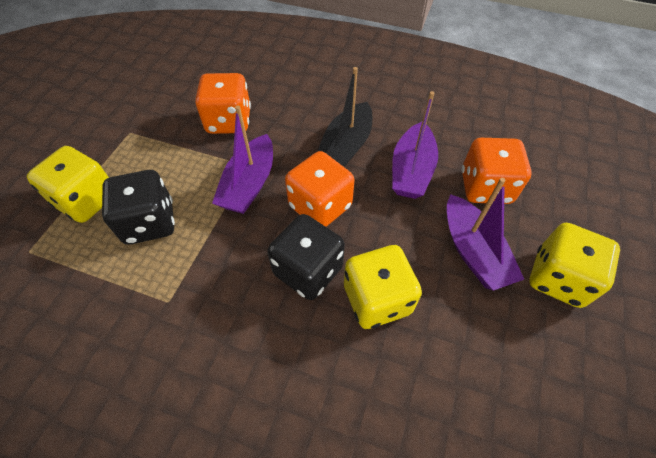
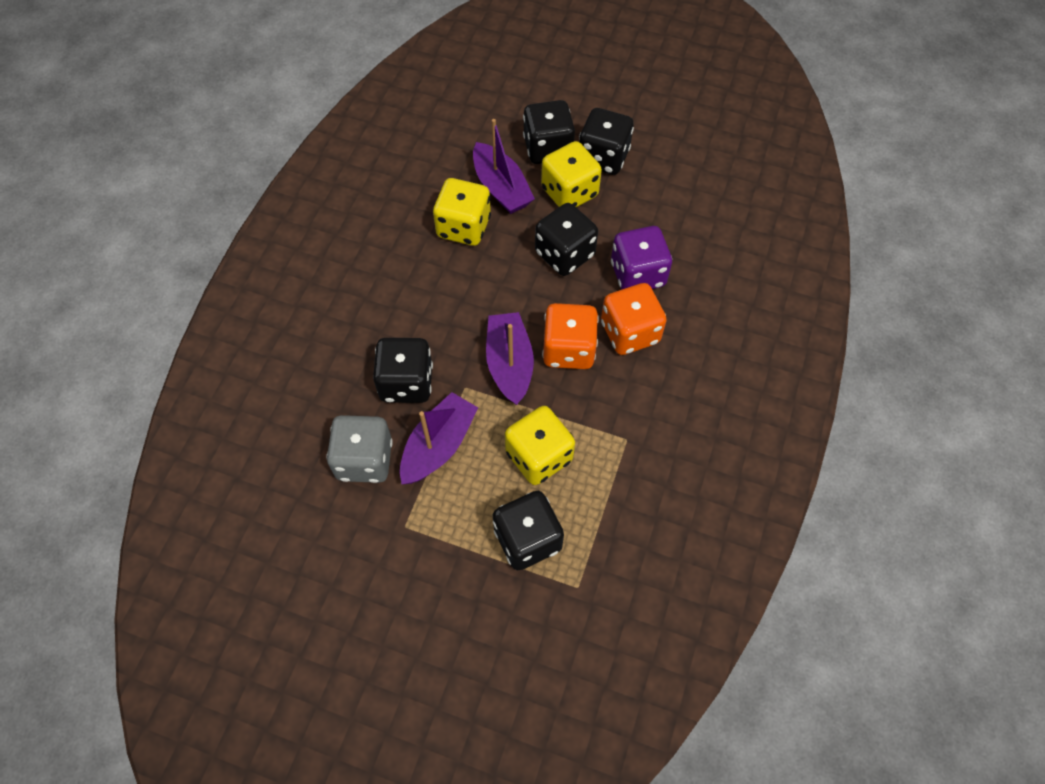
black boat: 1 -> 0
black dice: 2 -> 5
grey dice: 0 -> 1
orange dice: 3 -> 2
purple dice: 0 -> 1

